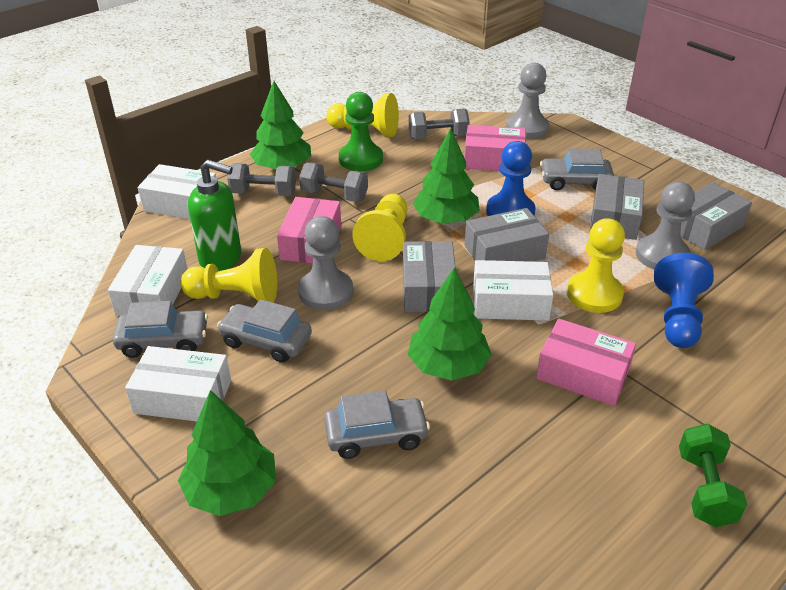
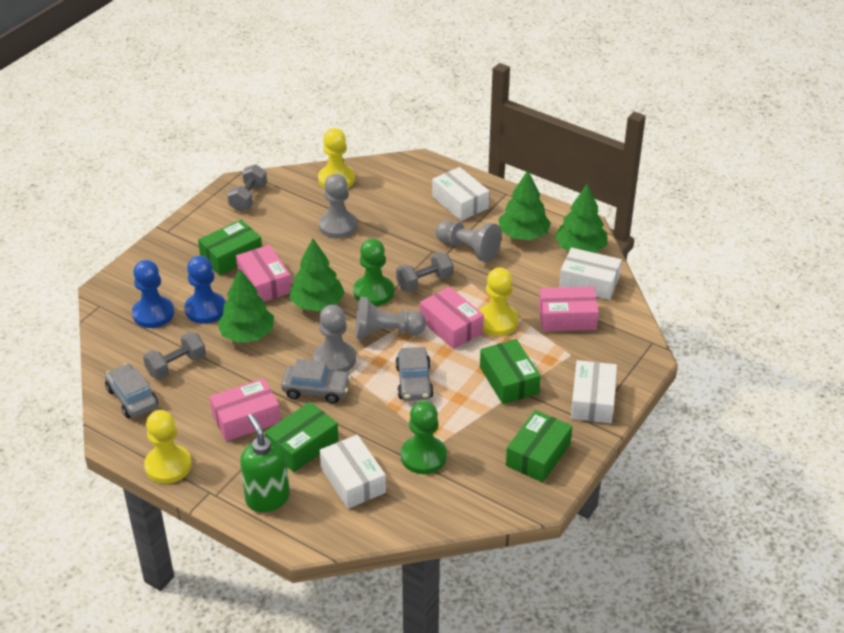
green box: 0 -> 4
green dumbbell: 1 -> 0
green pawn: 1 -> 2
grey box: 4 -> 0
grey car: 4 -> 3
grey pawn: 3 -> 4
pink box: 3 -> 4
yellow pawn: 4 -> 3

